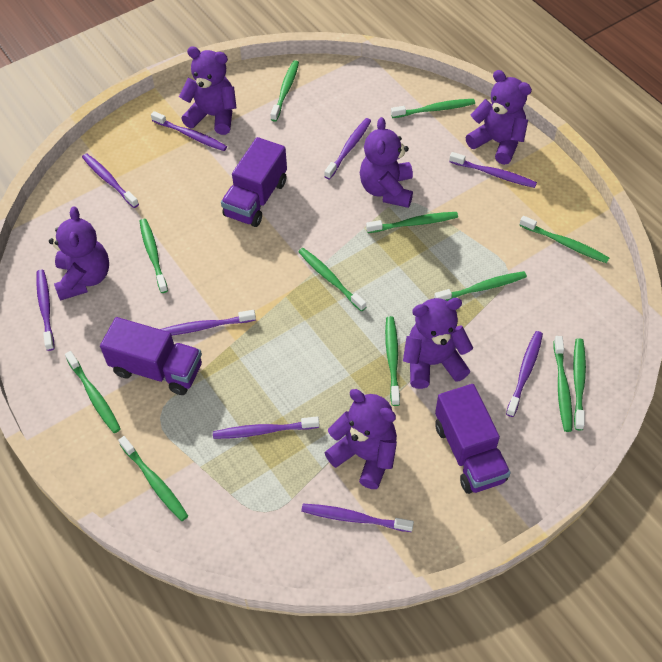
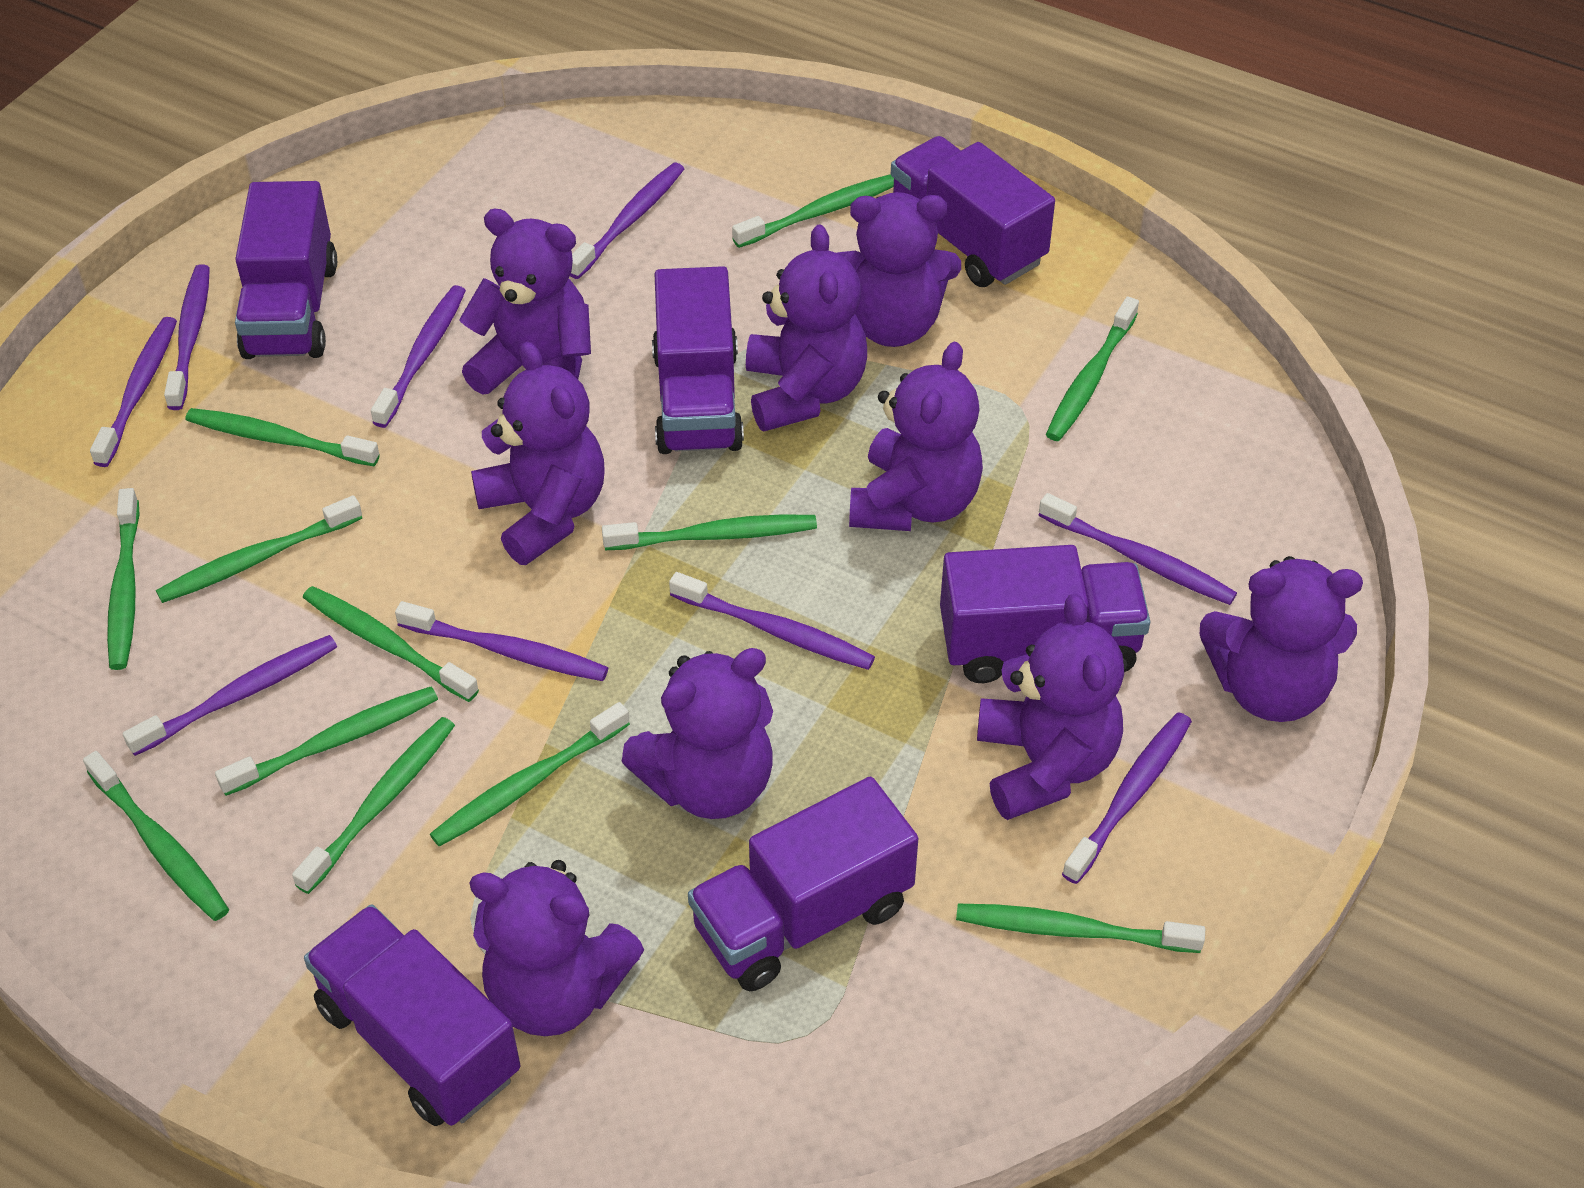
purple teddy bear: 6 -> 9
purple truck: 3 -> 6

